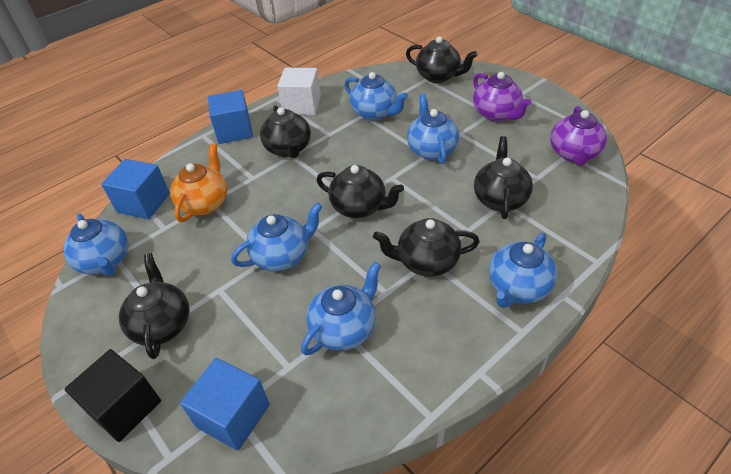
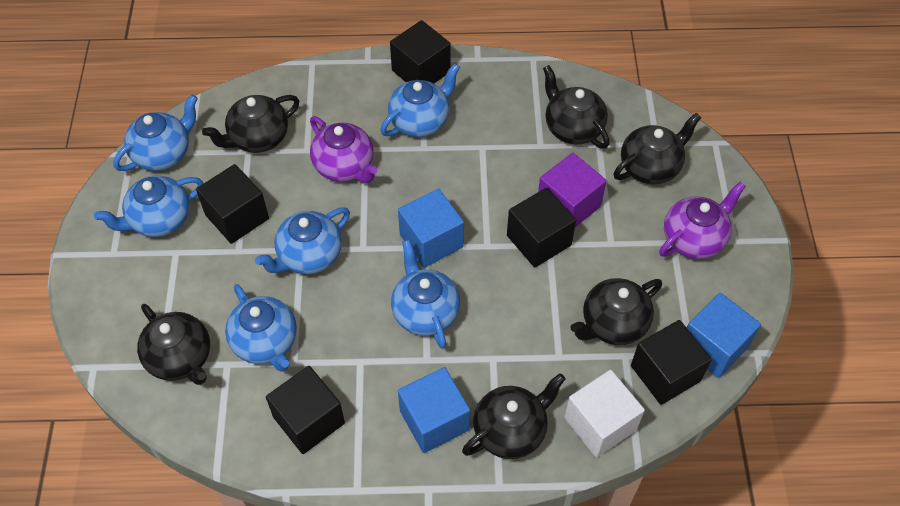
black cube: 1 -> 5
orange teapot: 1 -> 0
purple cube: 0 -> 1

